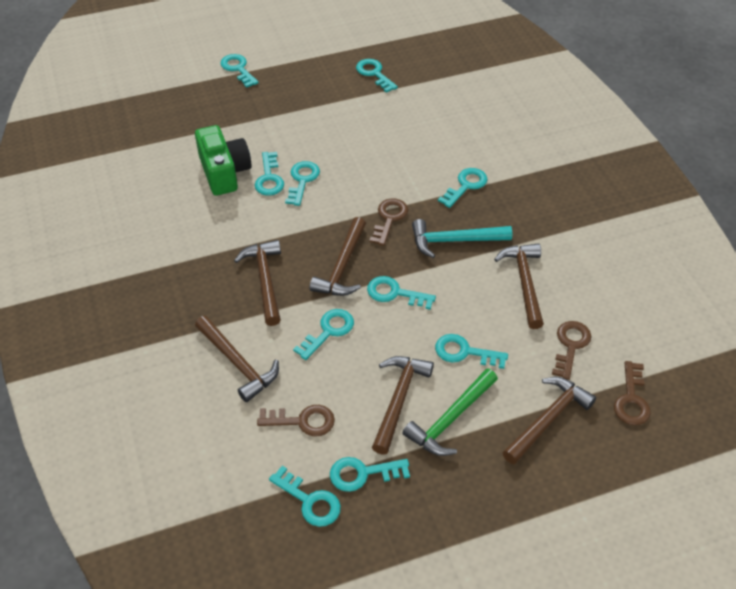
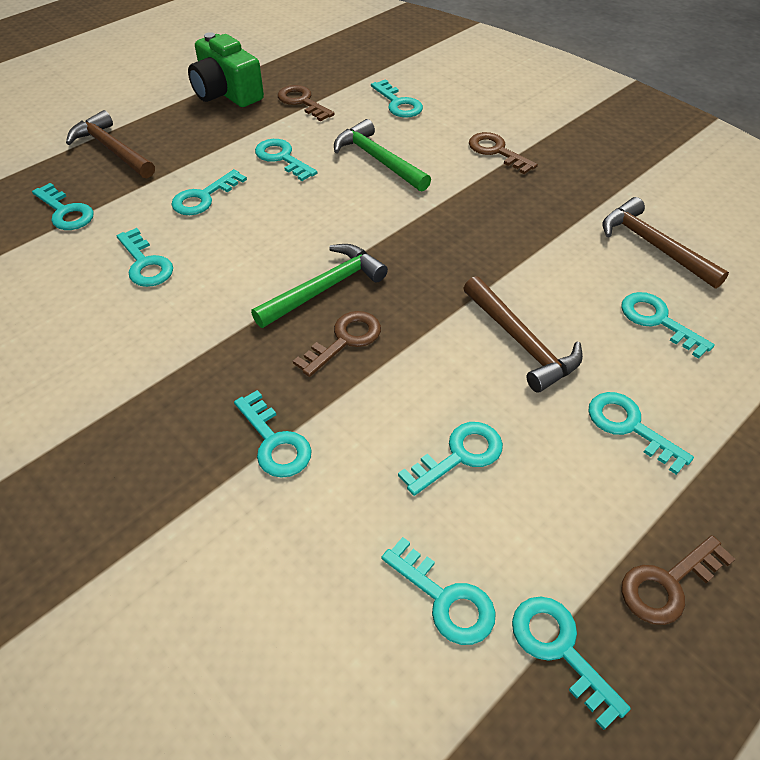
brown hammer: 6 -> 3
green hammer: 1 -> 2
turquoise hammer: 1 -> 0
turquoise key: 10 -> 11

